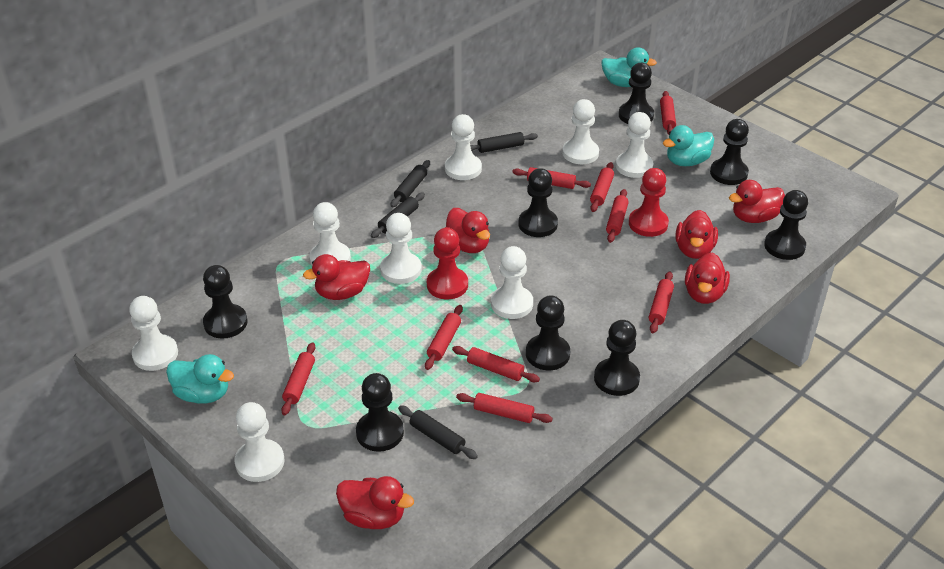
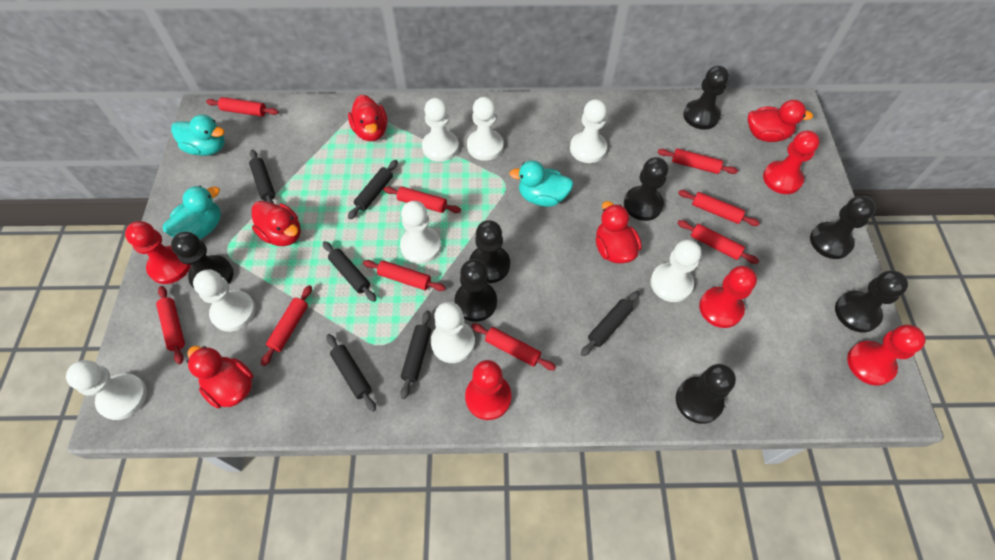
black rolling pin: 4 -> 6
red duck: 6 -> 5
red pawn: 2 -> 5

